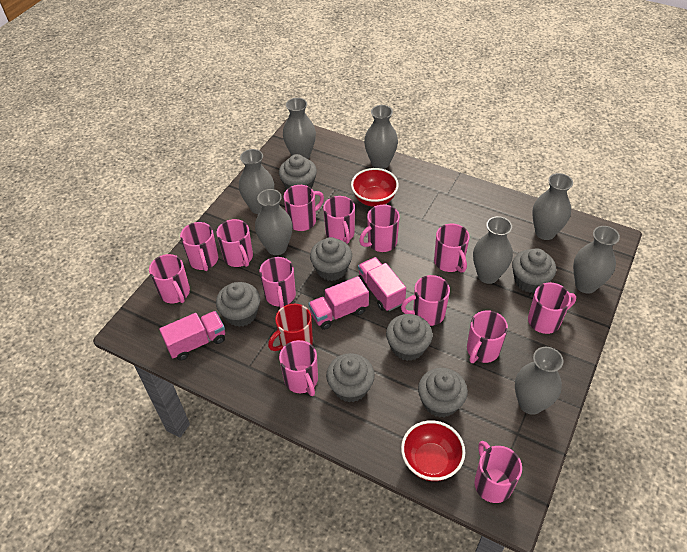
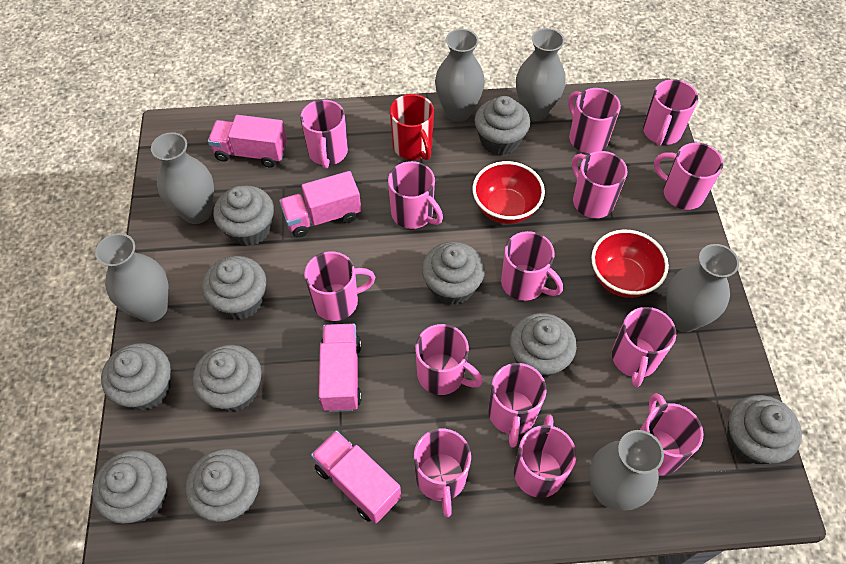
grey cupcake: 7 -> 10
grey vase: 8 -> 6
pink mug: 13 -> 14
pink truck: 3 -> 4

